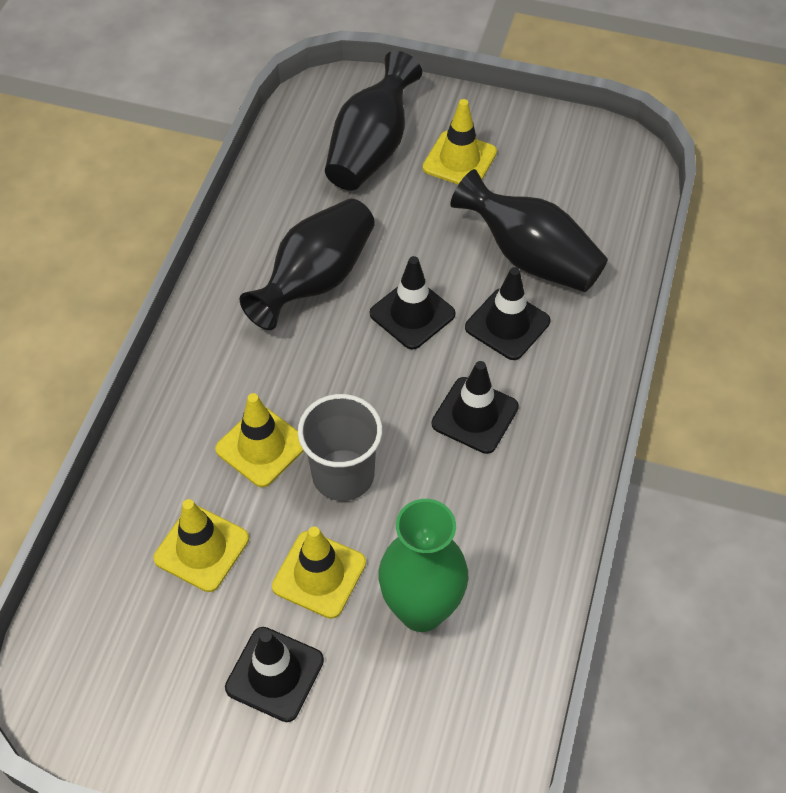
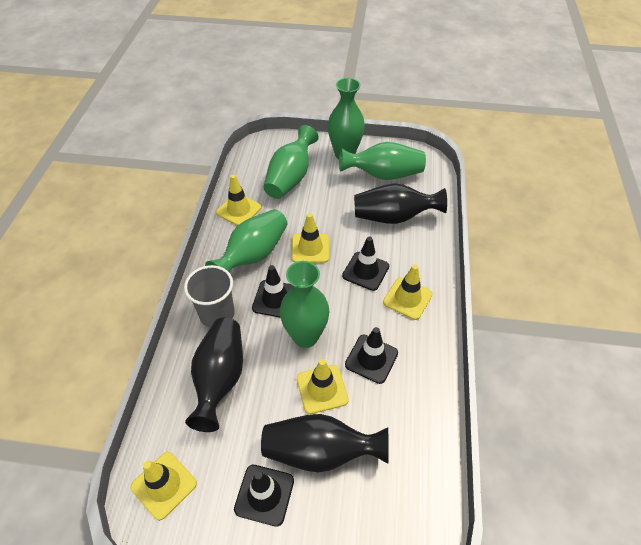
green vase: 1 -> 5
yellow traffic cone: 4 -> 5

